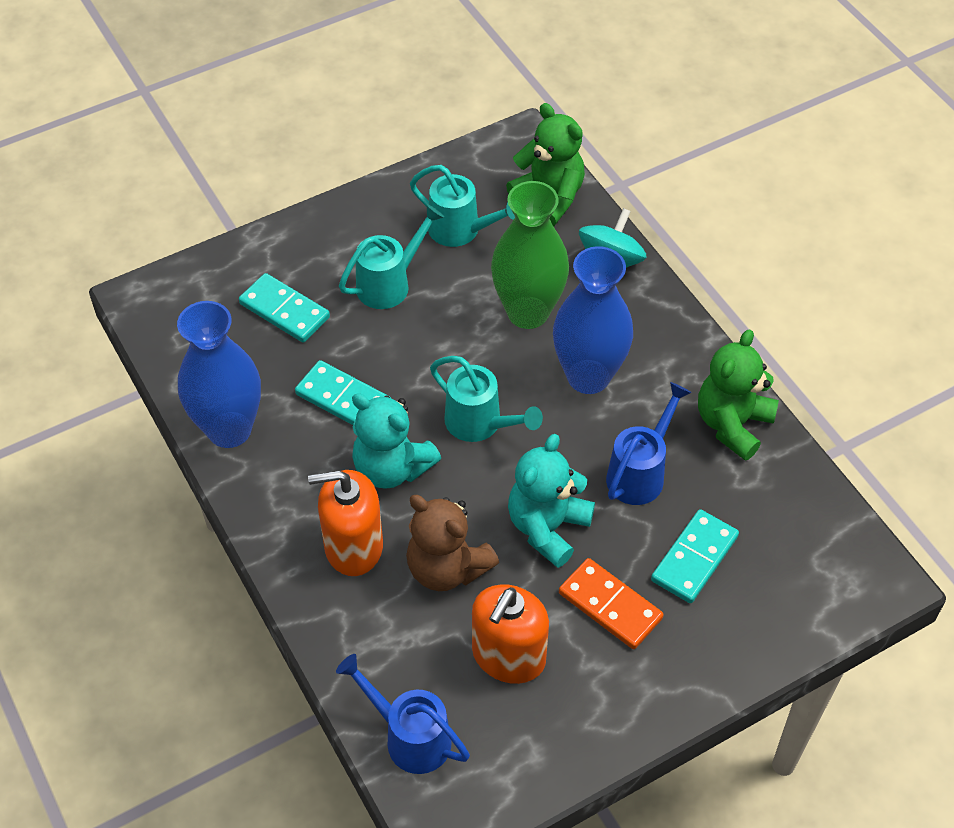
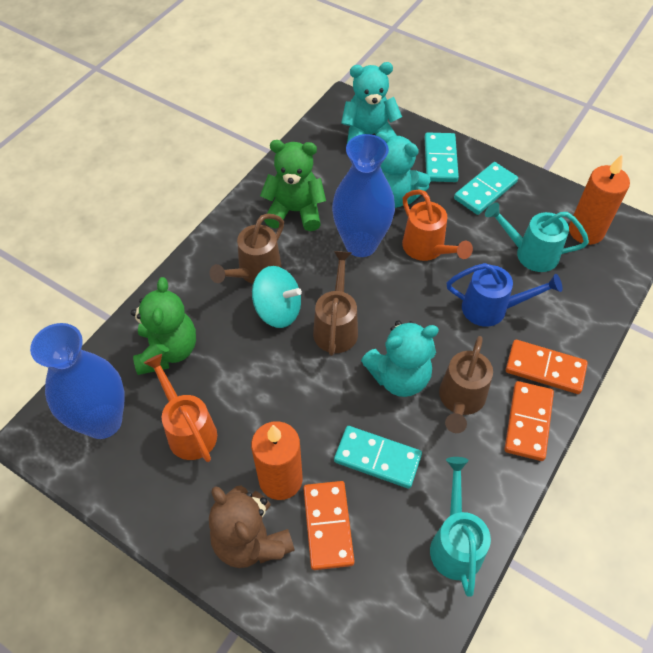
blue watering can: 2 -> 1
brown watering can: 0 -> 3
green vase: 1 -> 0
orange candle: 0 -> 2
orange domino: 1 -> 3
orange soap dispenser: 2 -> 0
orange watering can: 0 -> 2
turquoise teddy bear: 2 -> 3
turquoise watering can: 3 -> 2

